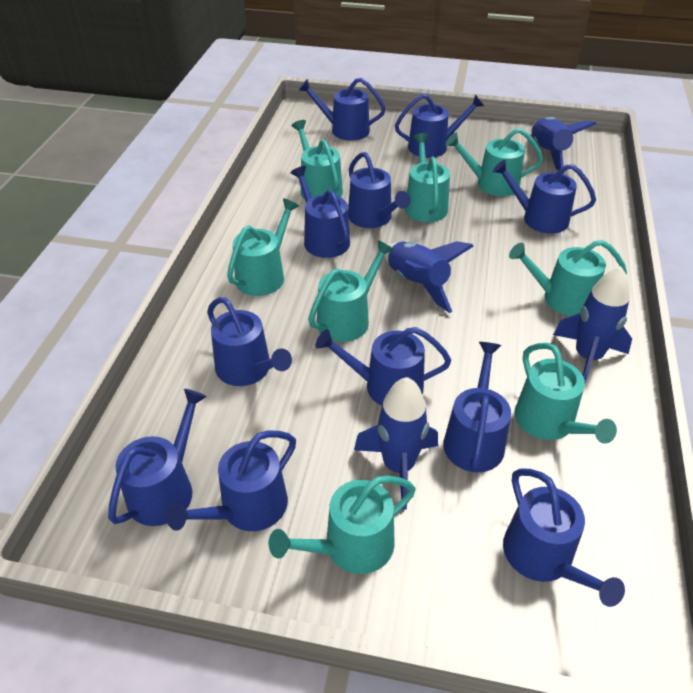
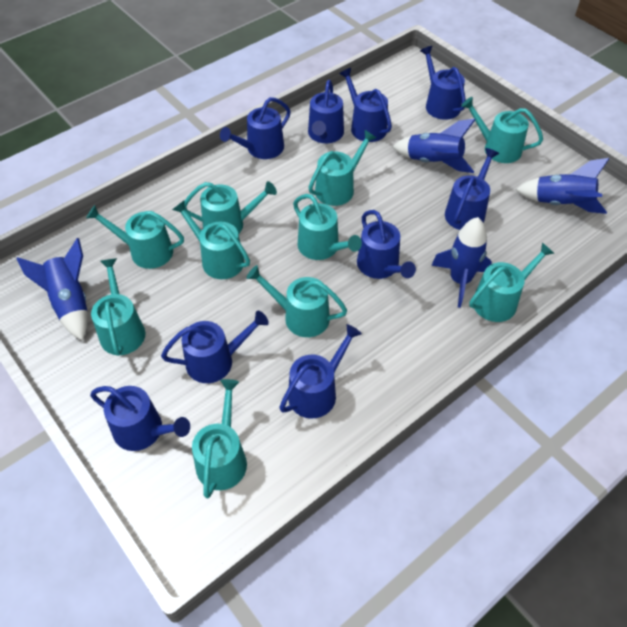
blue watering can: 11 -> 9
turquoise watering can: 8 -> 10

